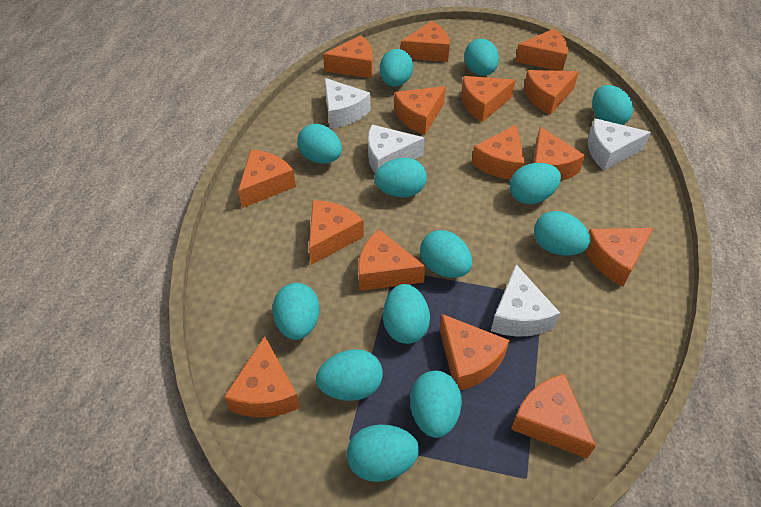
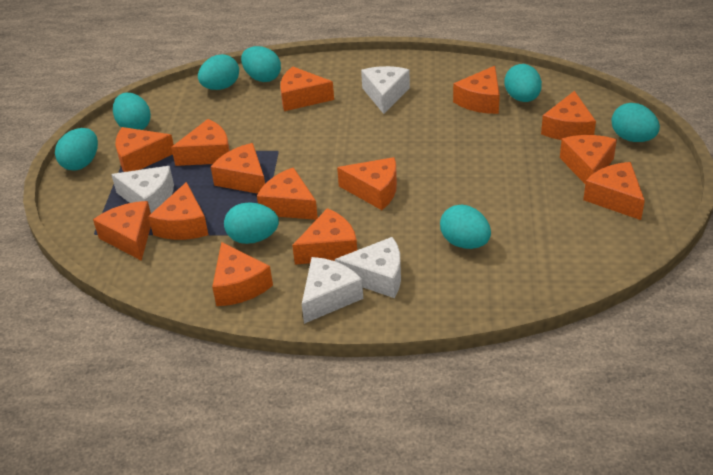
orange cheese: 15 -> 14
turquoise egg: 13 -> 8

